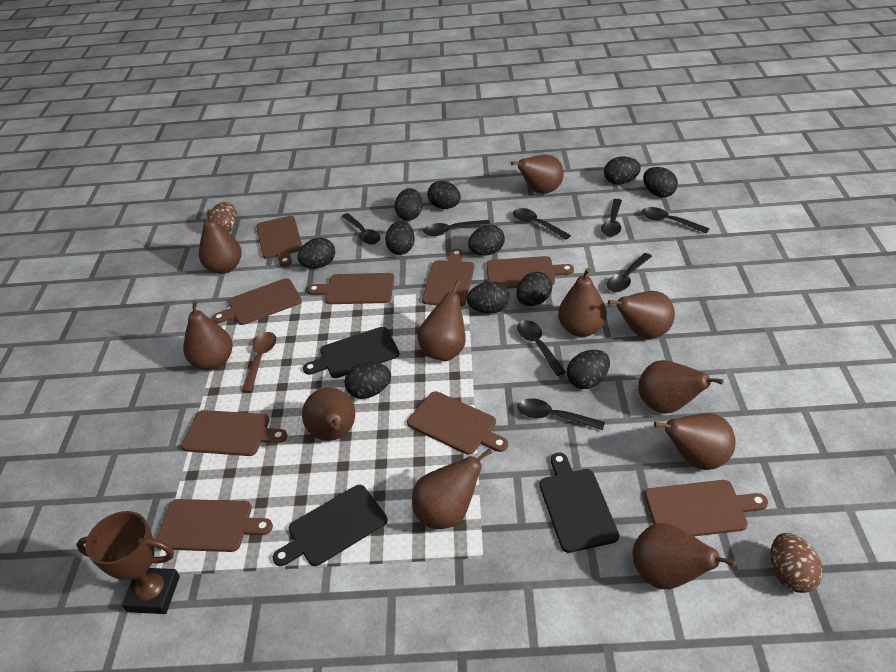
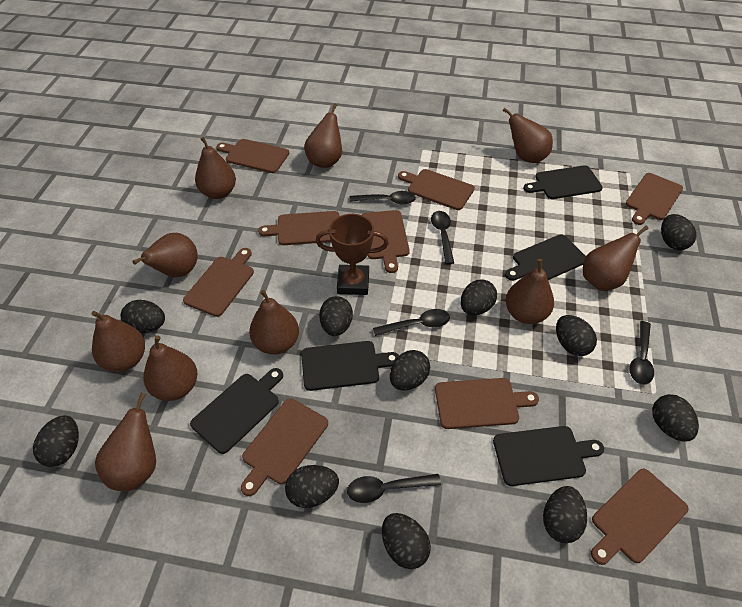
black cutting board: 3 -> 5
black spoon: 8 -> 5
brown egg: 2 -> 0
brown pear: 11 -> 10
brown spoon: 1 -> 0

